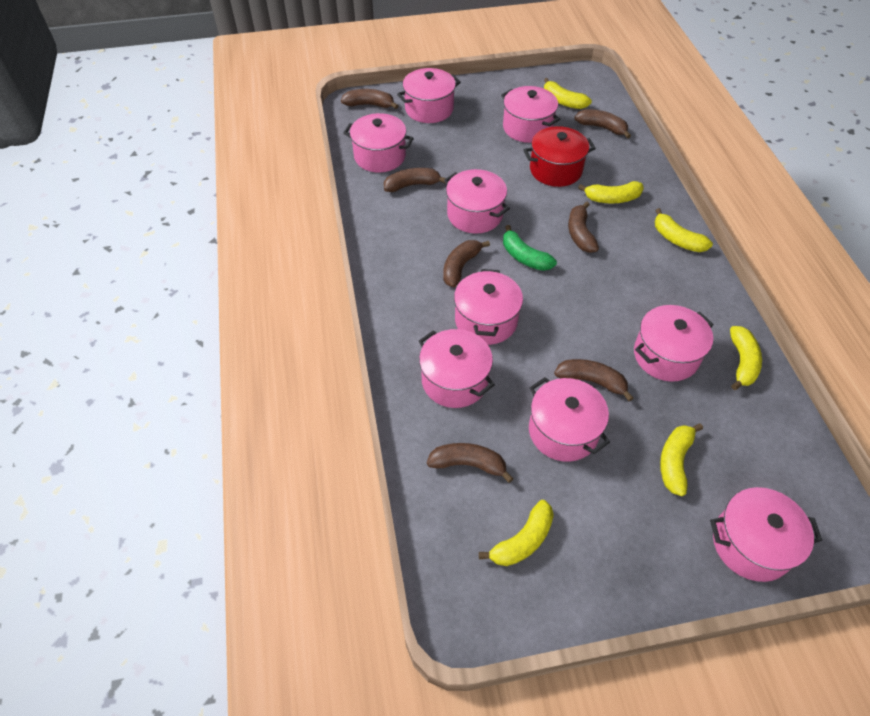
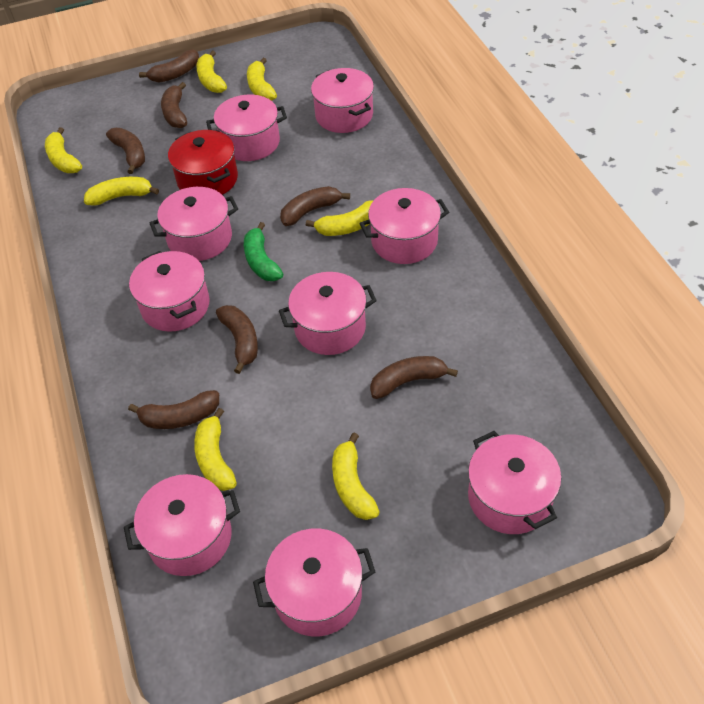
yellow banana: 6 -> 7

